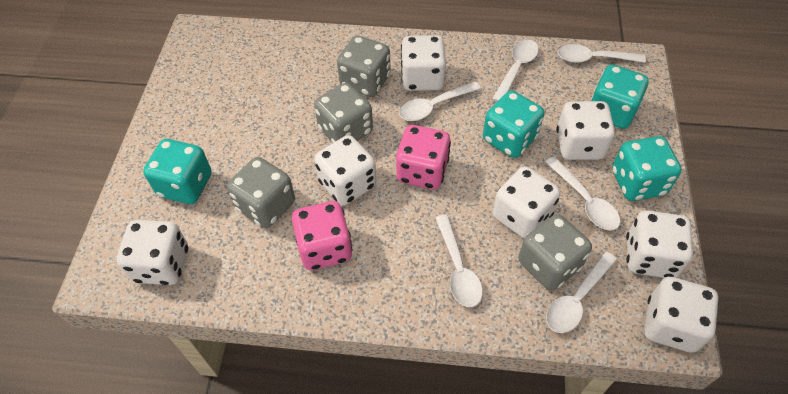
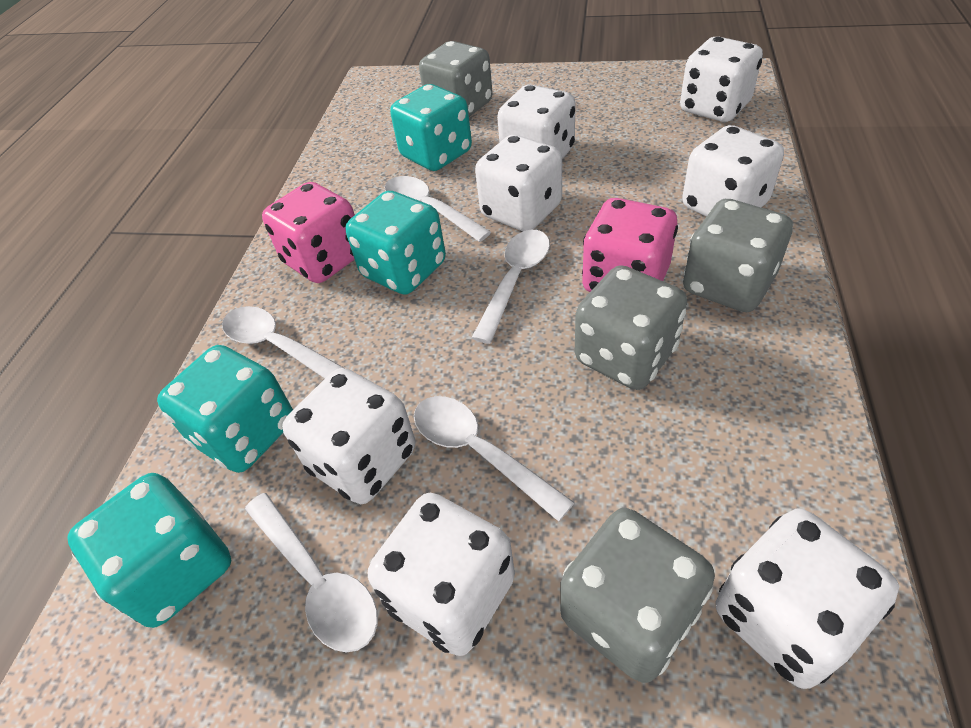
white spoon: 6 -> 5

